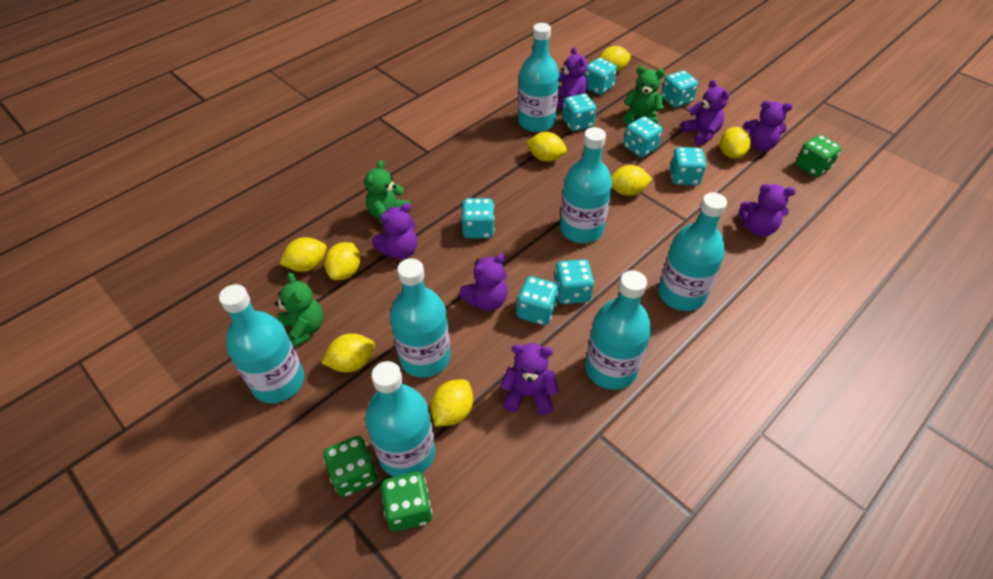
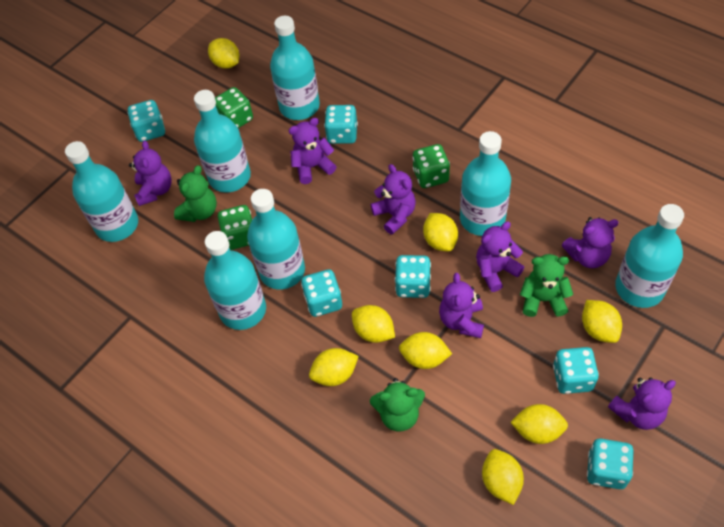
turquoise dice: 8 -> 6

